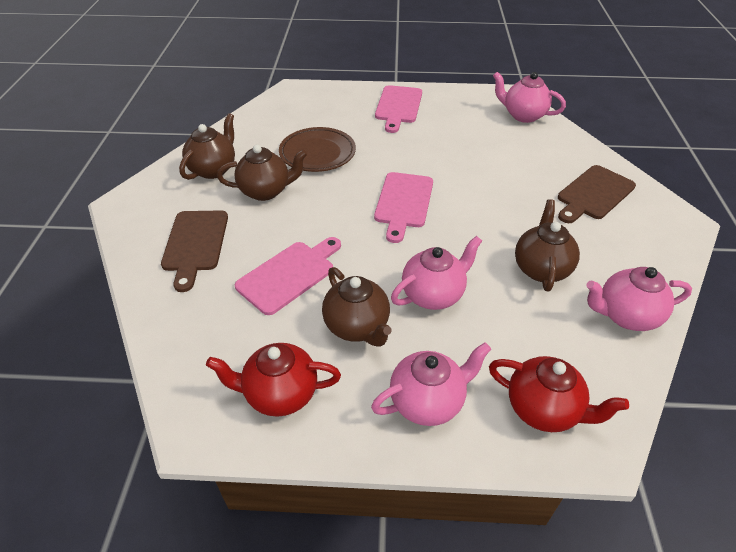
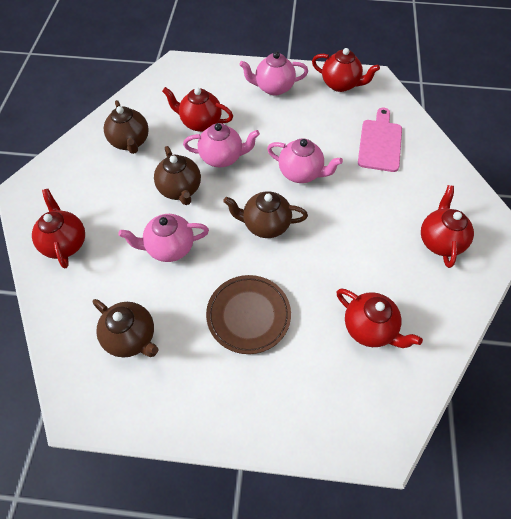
brown cutting board: 2 -> 0
pink cutting board: 3 -> 1
red teapot: 2 -> 5

